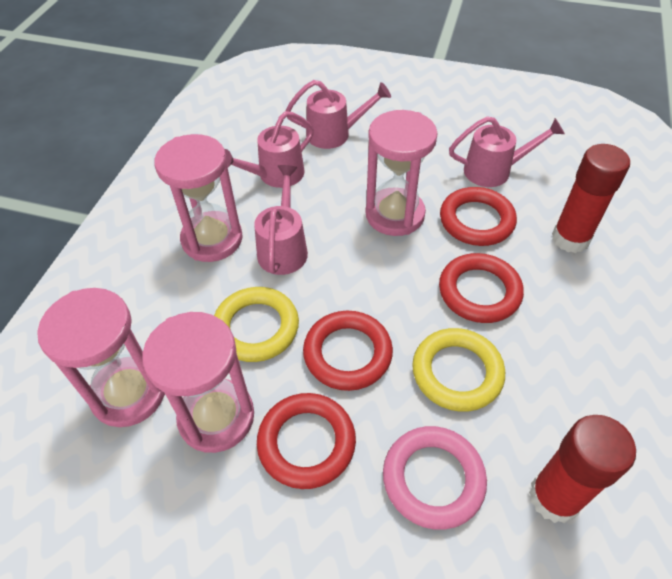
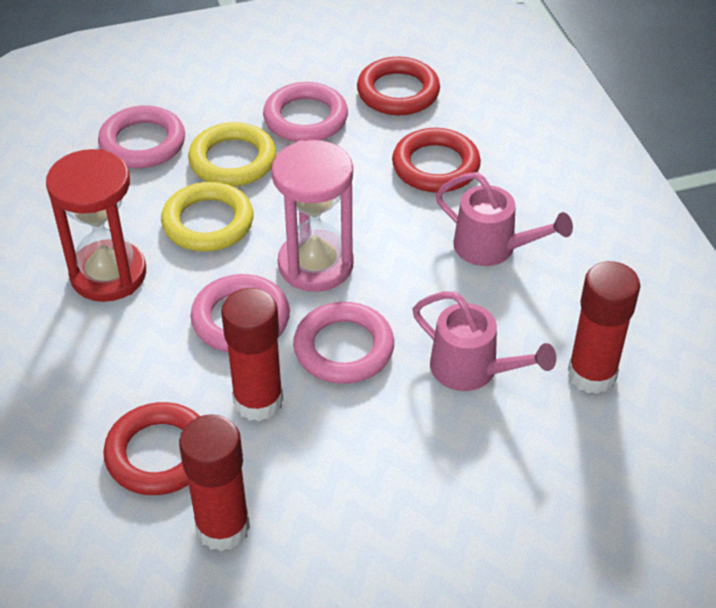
pink hourglass: 4 -> 1
pink ring: 1 -> 4
pink watering can: 4 -> 2
red glue stick: 2 -> 3
red hourglass: 0 -> 1
red ring: 4 -> 3

